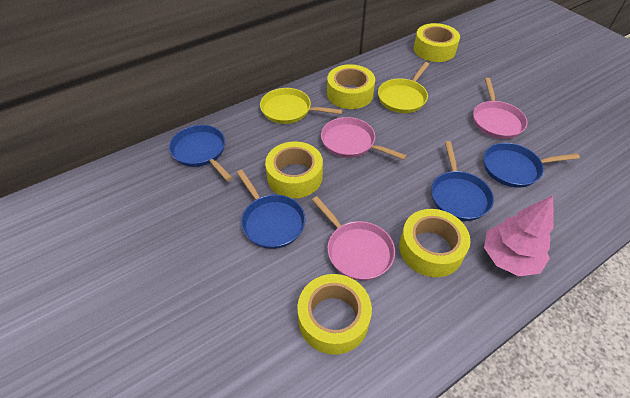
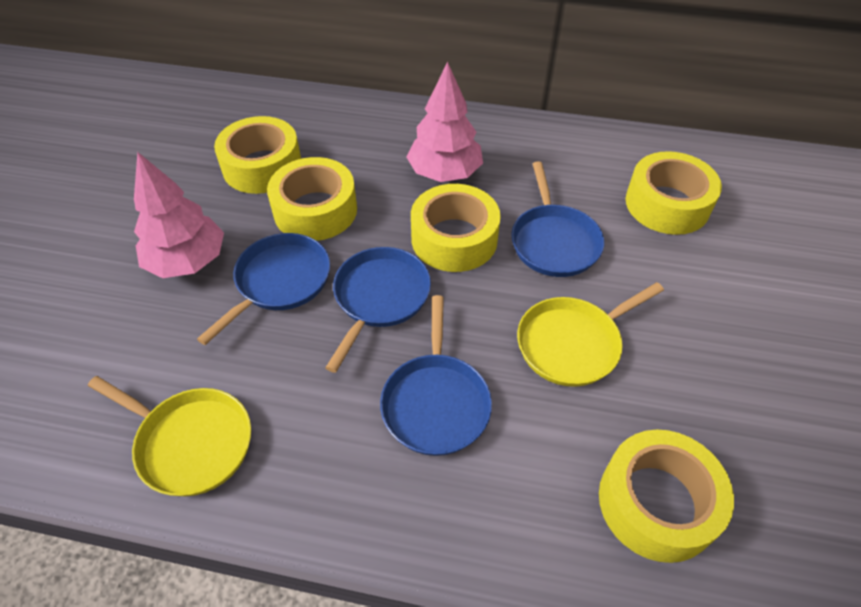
pink pan: 3 -> 0
pink tree: 1 -> 2

